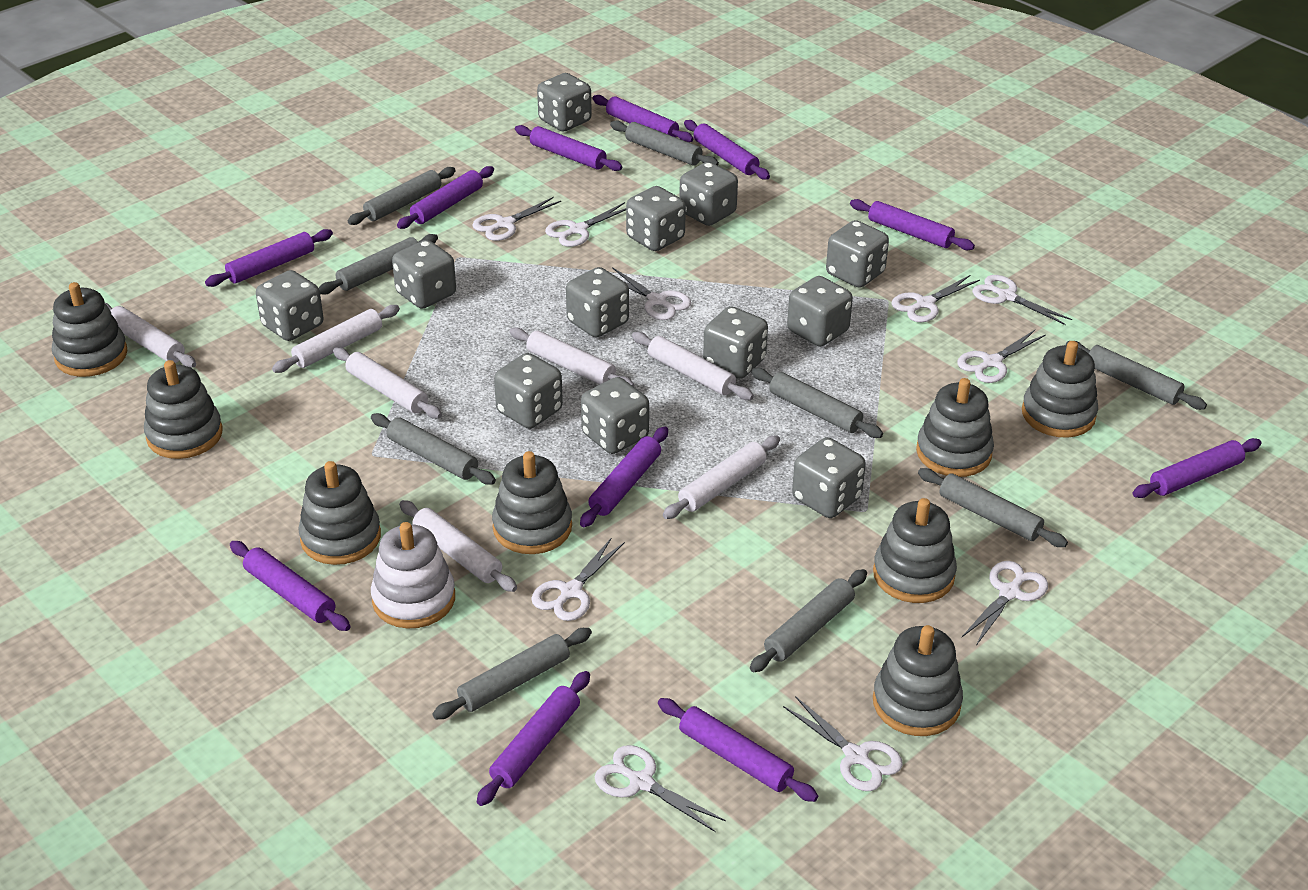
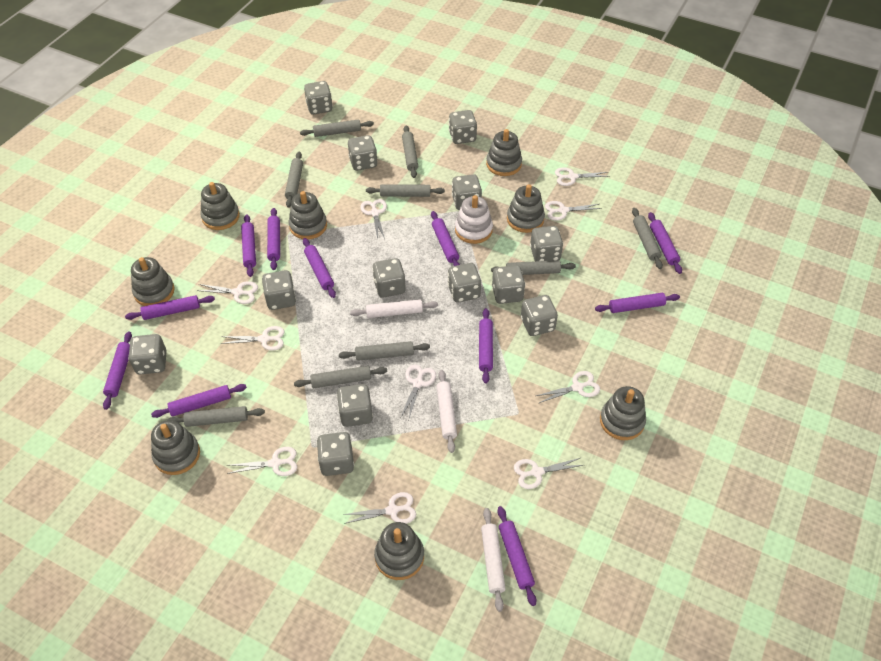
grey dice: 12 -> 13
white rolling pin: 7 -> 3

